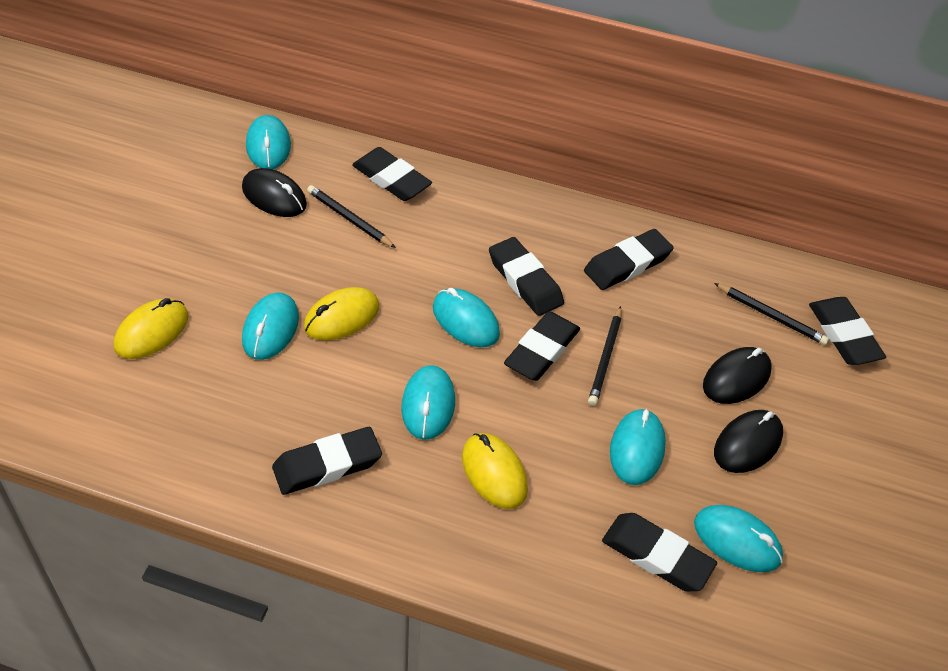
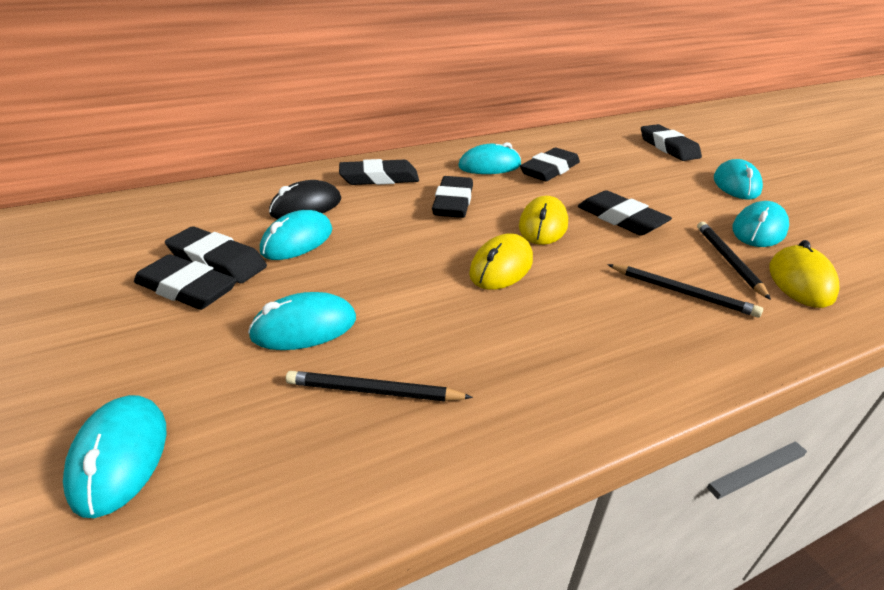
black mouse: 3 -> 1

